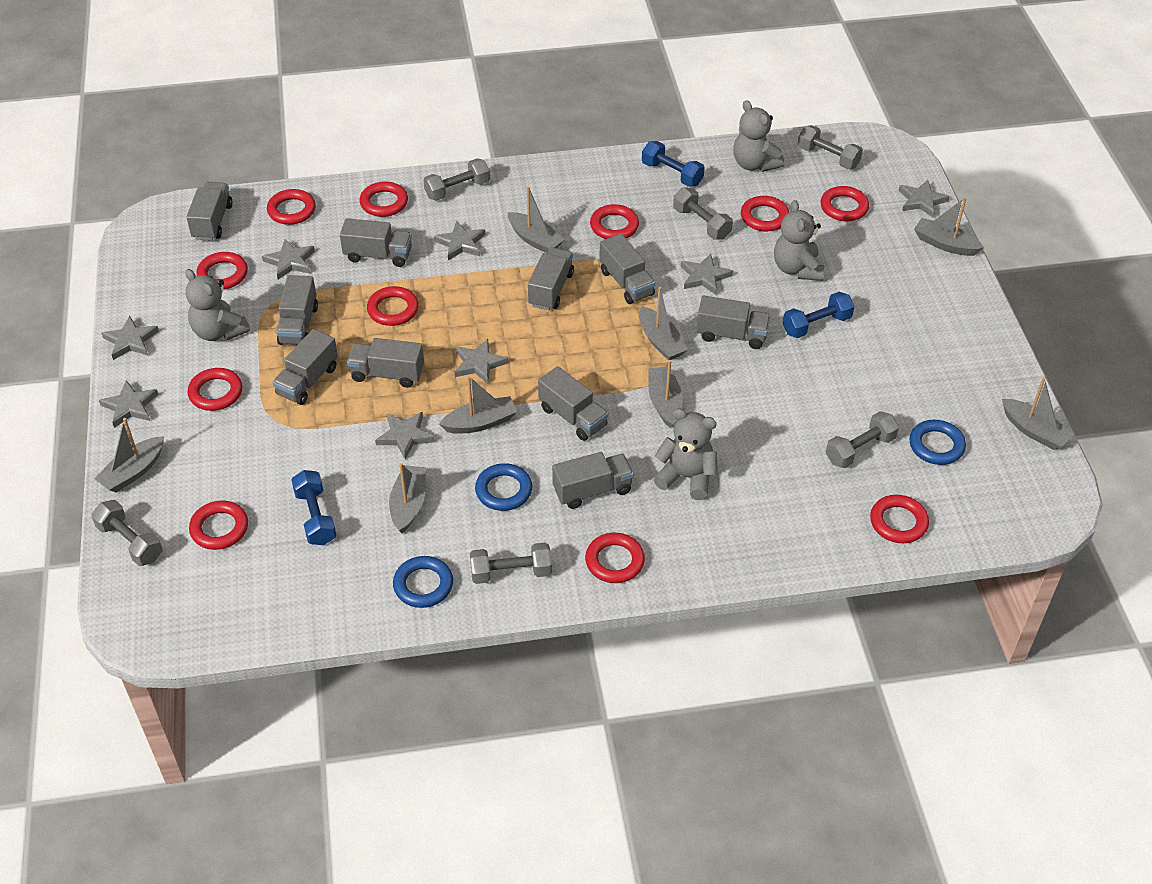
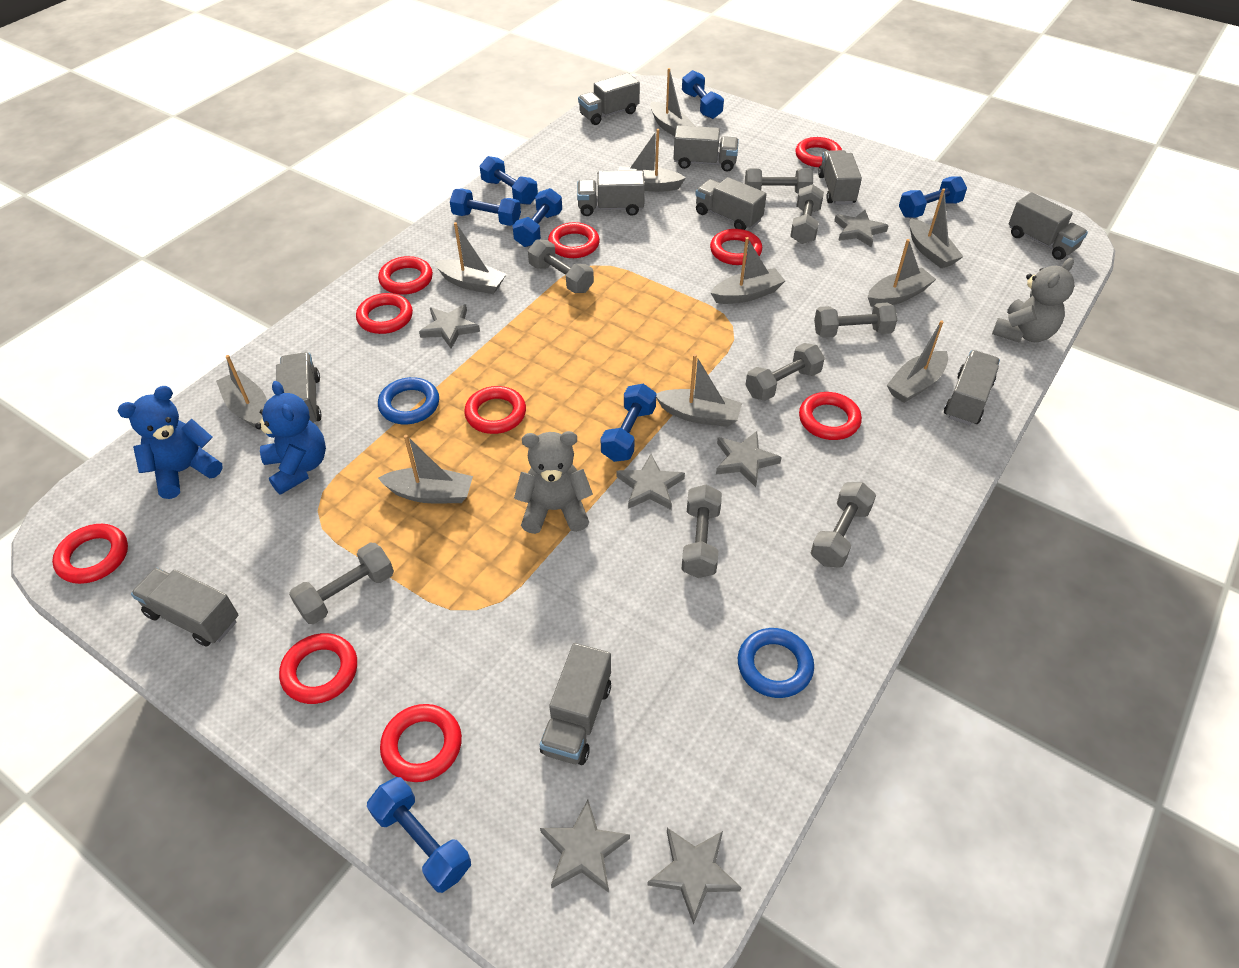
blue dumbbell: 3 -> 7
blue ring: 3 -> 2
blue teddy bear: 0 -> 2
grey boat: 8 -> 10
grey dumbbell: 6 -> 8
grey star: 8 -> 6
grey teddy bear: 4 -> 2
red ring: 11 -> 10

